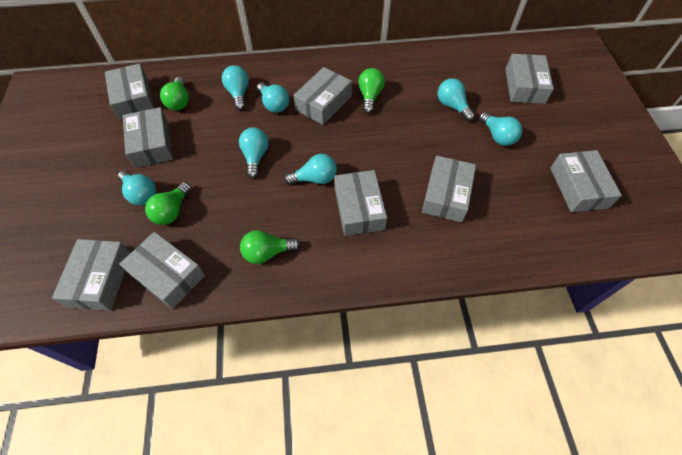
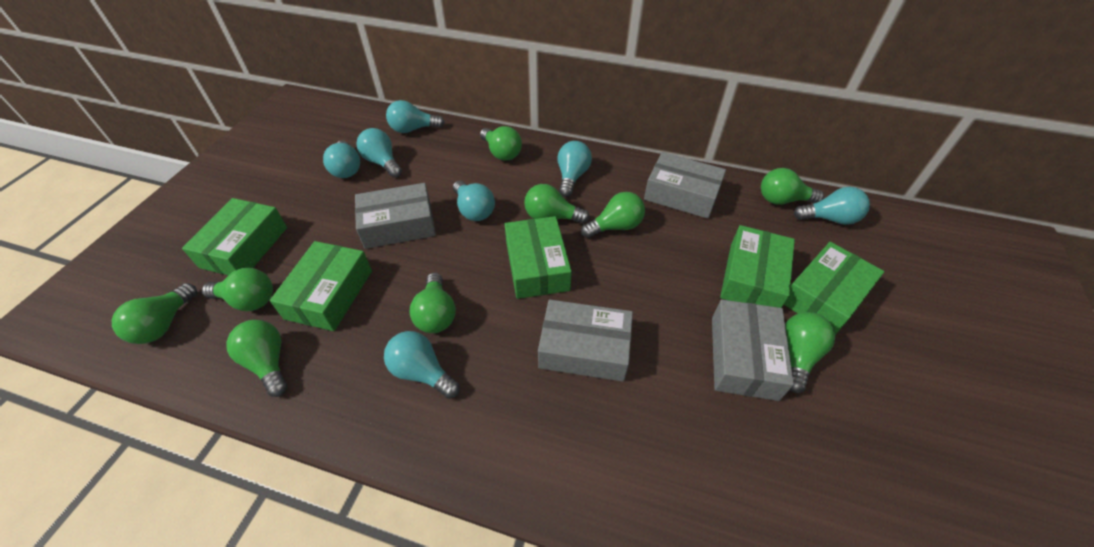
green box: 0 -> 5
green light bulb: 4 -> 9
grey box: 9 -> 4

